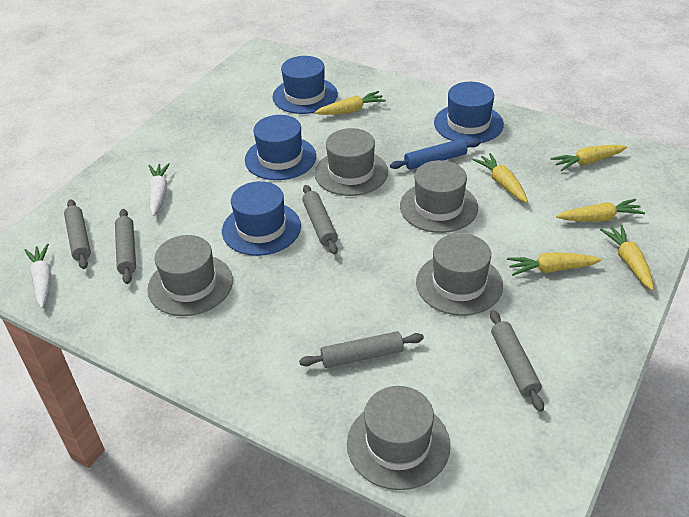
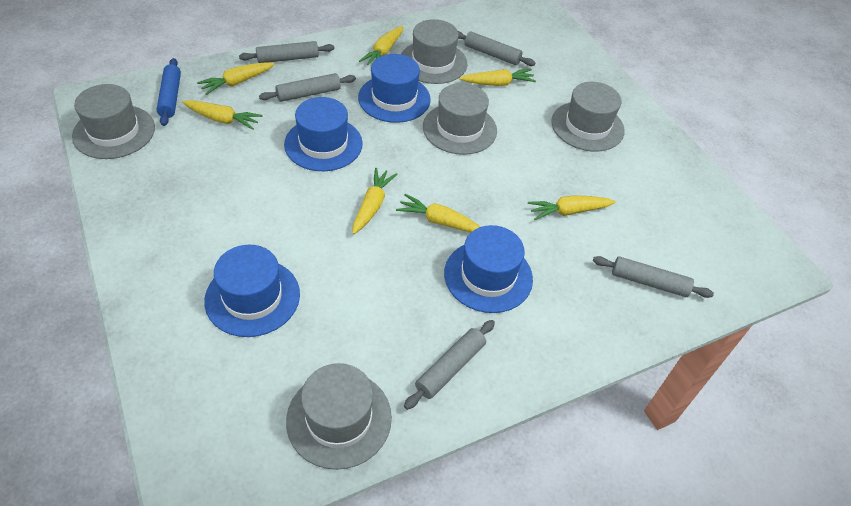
white carrot: 2 -> 0
yellow carrot: 6 -> 7

